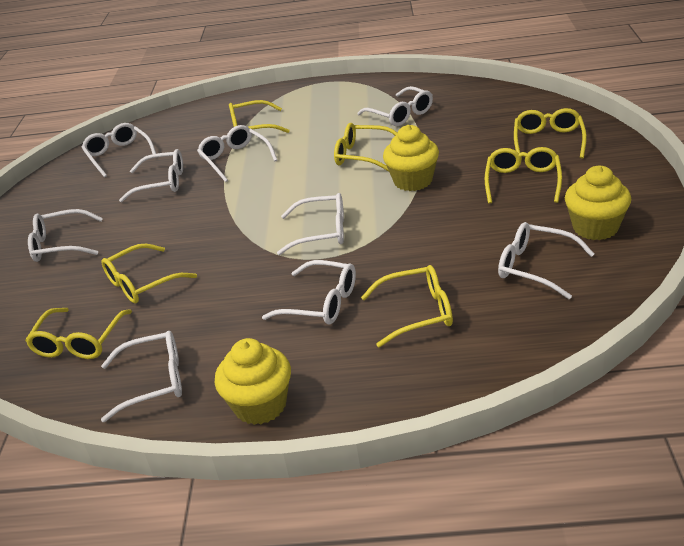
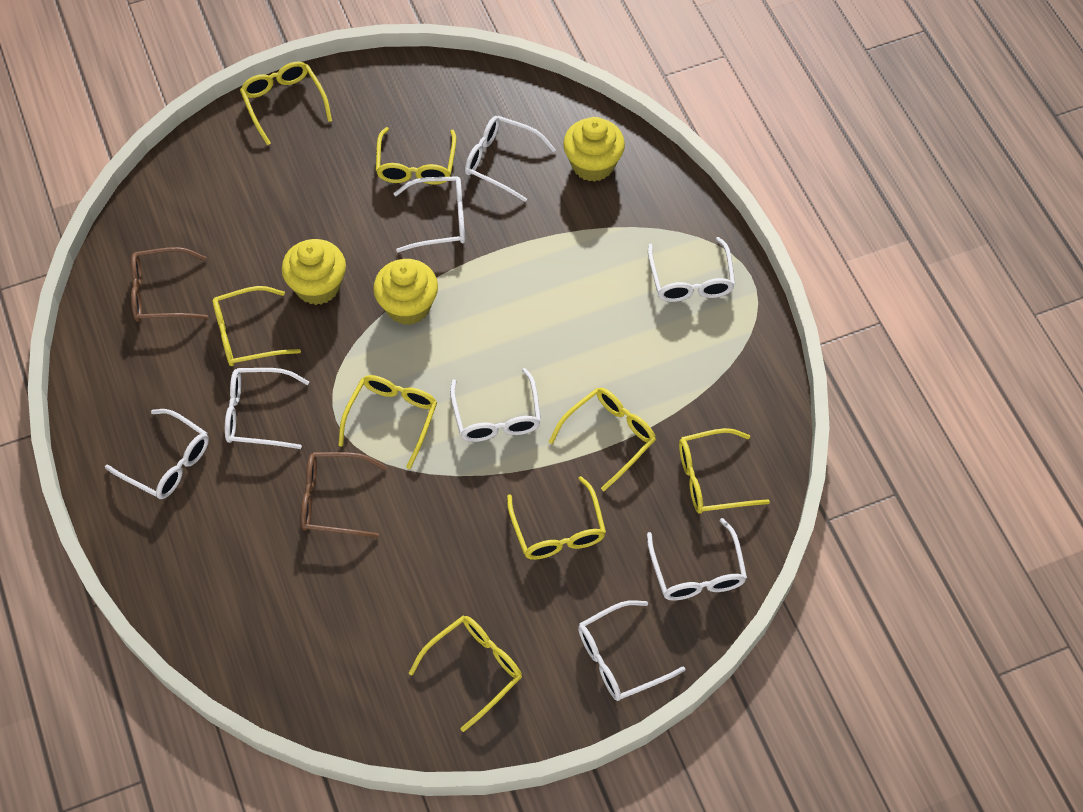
brown glasses: 0 -> 2
white glasses: 9 -> 8
yellow glasses: 7 -> 8

